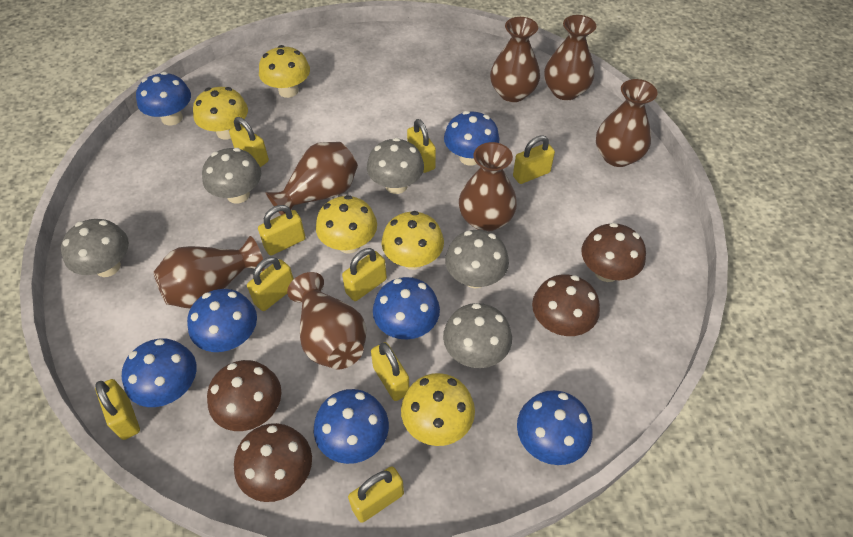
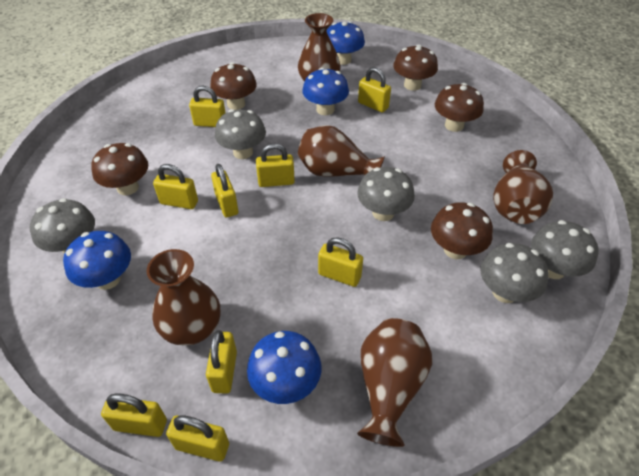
blue mushroom: 7 -> 4
brown mushroom: 4 -> 5
brown vase: 7 -> 5
yellow mushroom: 5 -> 0

